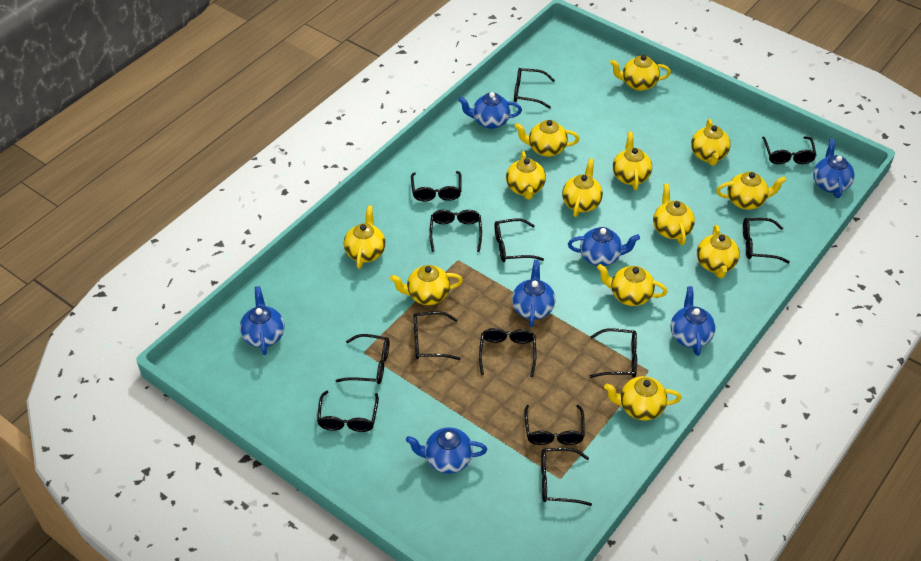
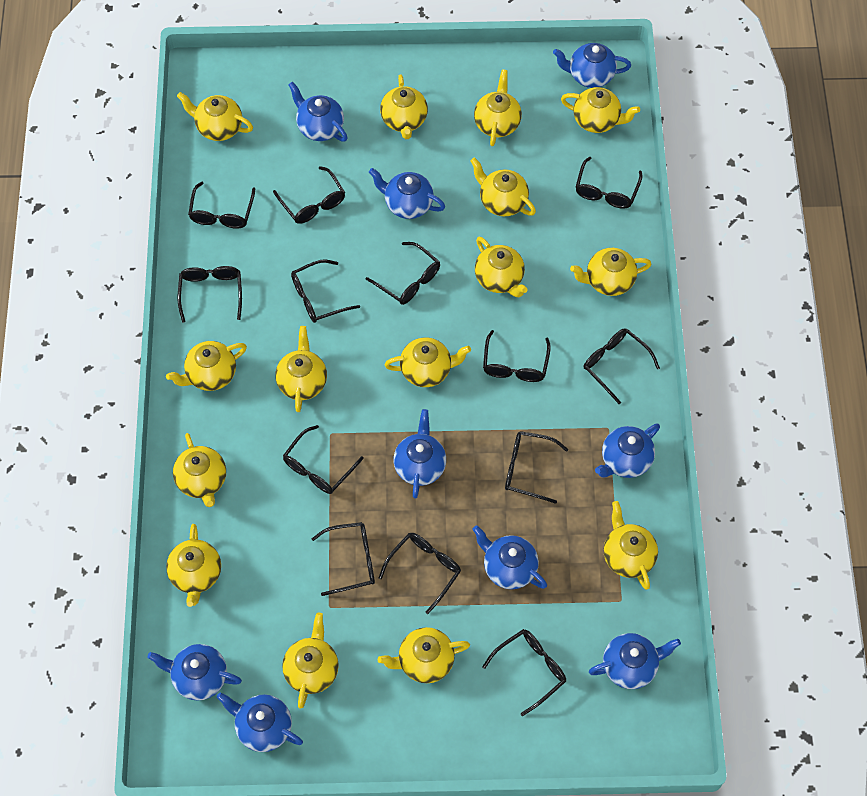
blue teapot: 7 -> 9
yellow teapot: 13 -> 15

